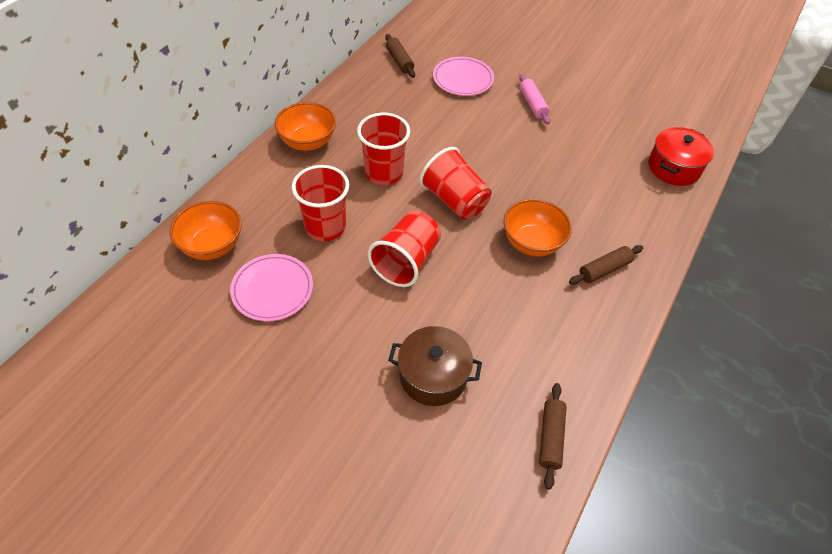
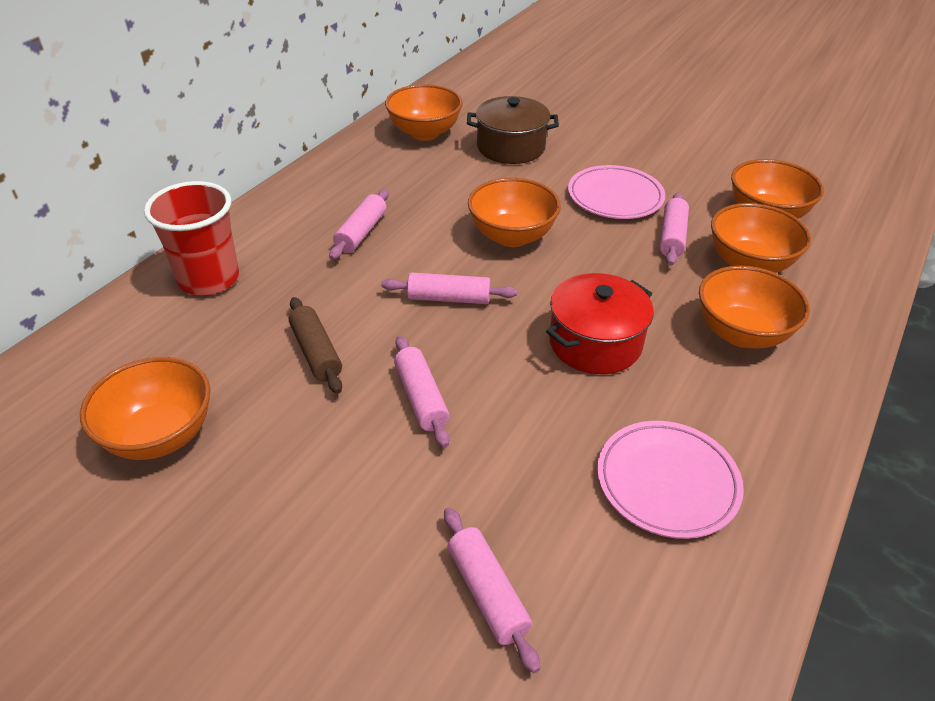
brown rolling pin: 3 -> 1
orange bowl: 3 -> 6
pink rolling pin: 1 -> 5
red cup: 4 -> 1

